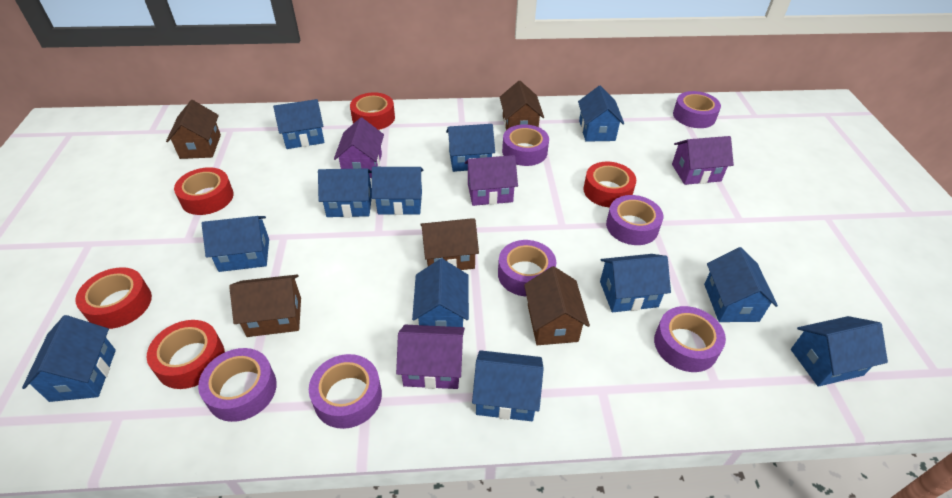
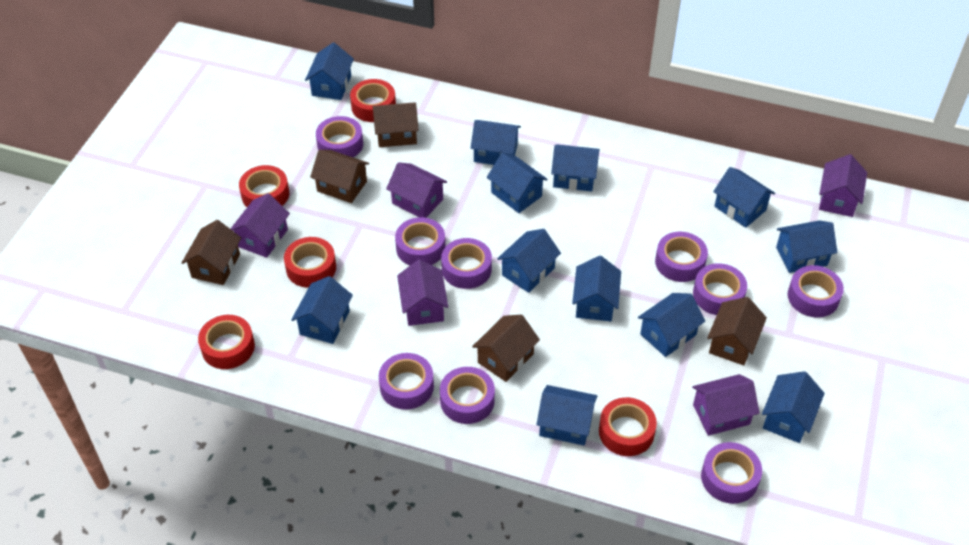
purple house: 4 -> 5
purple tape: 7 -> 9

